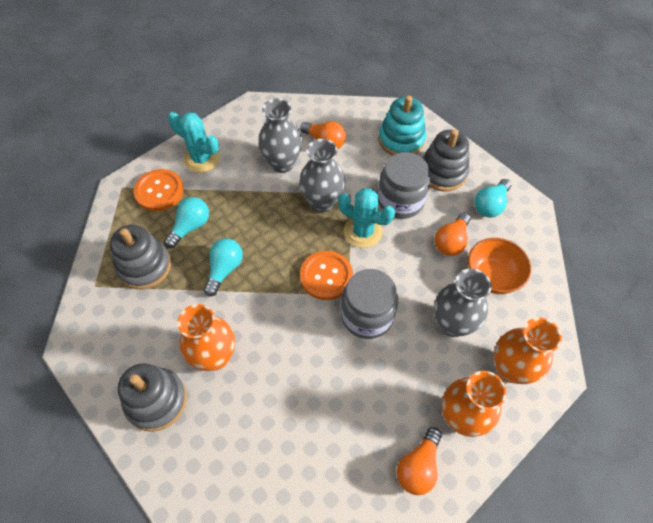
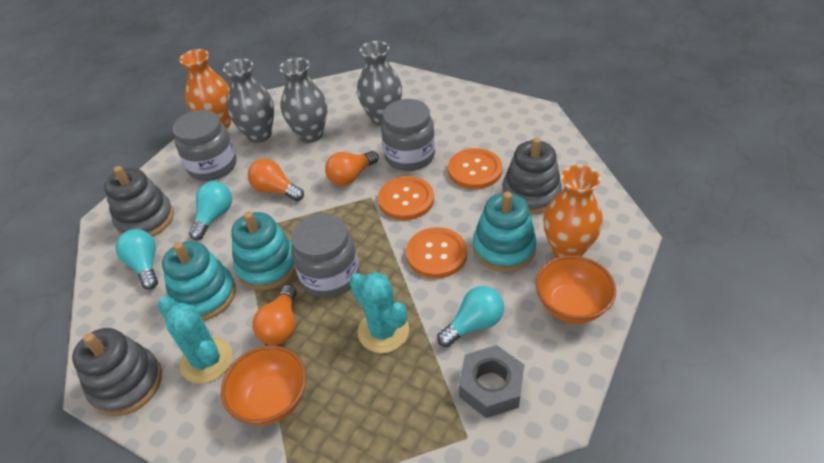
grey jar: 2 -> 3
grey nut: 0 -> 1
orange bowl: 1 -> 2
orange button: 2 -> 3
orange vase: 3 -> 2
turquoise stacking toy: 1 -> 3

